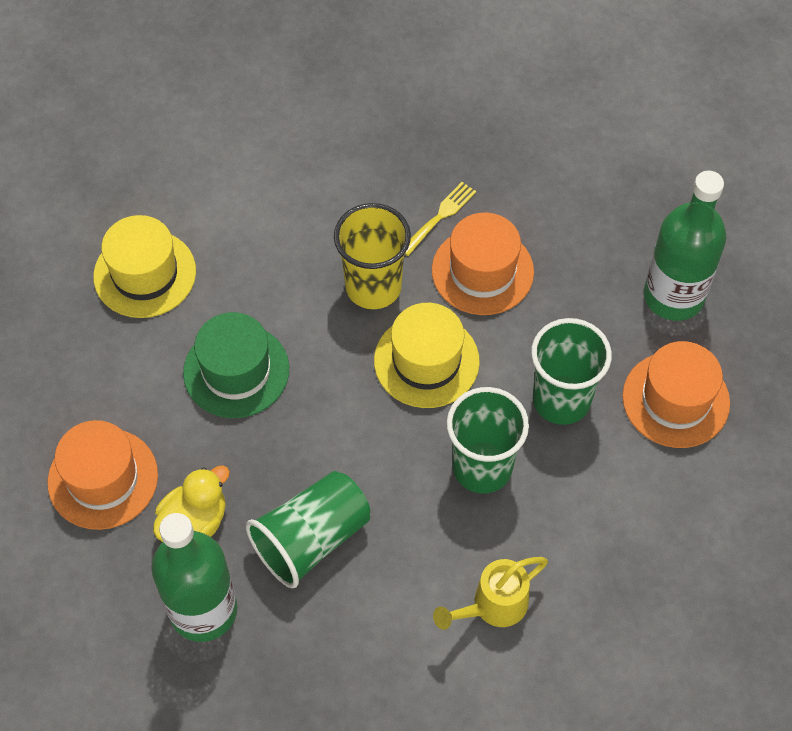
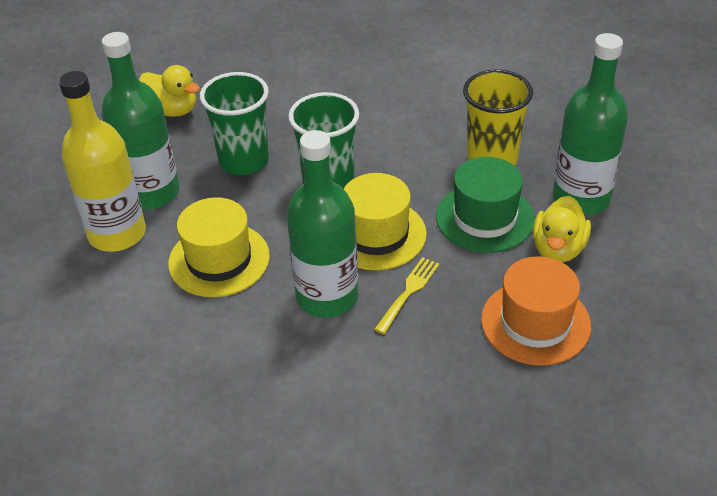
green bottle: 2 -> 3
green cup: 3 -> 2
orange hat: 3 -> 1
yellow bottle: 0 -> 1
yellow duck: 1 -> 2
yellow watering can: 1 -> 0

